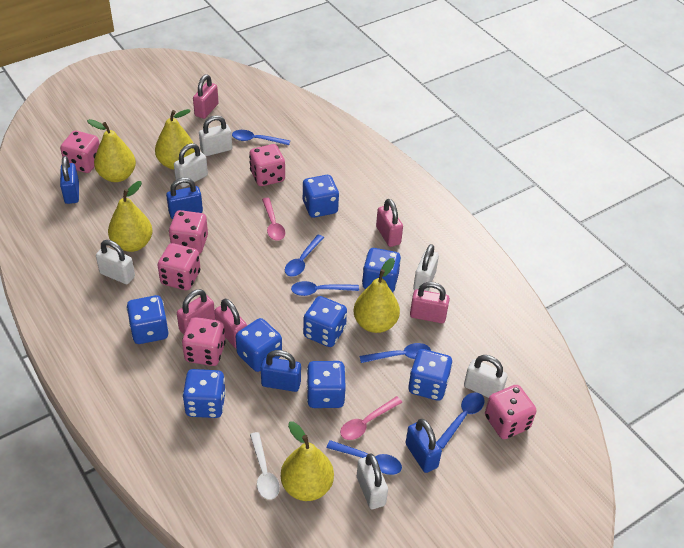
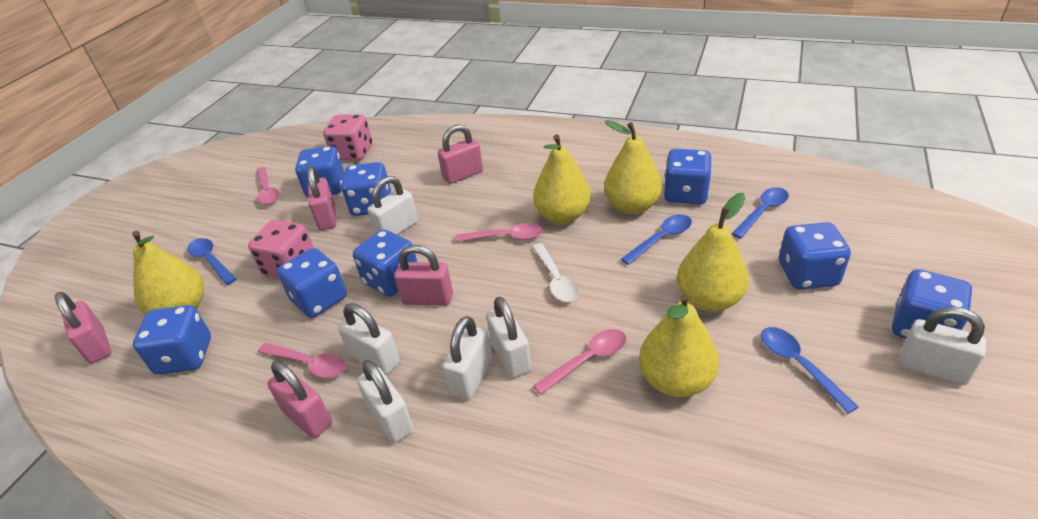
blue padlock: 4 -> 0
blue spoon: 6 -> 4
pink dice: 6 -> 2
pink spoon: 2 -> 4

